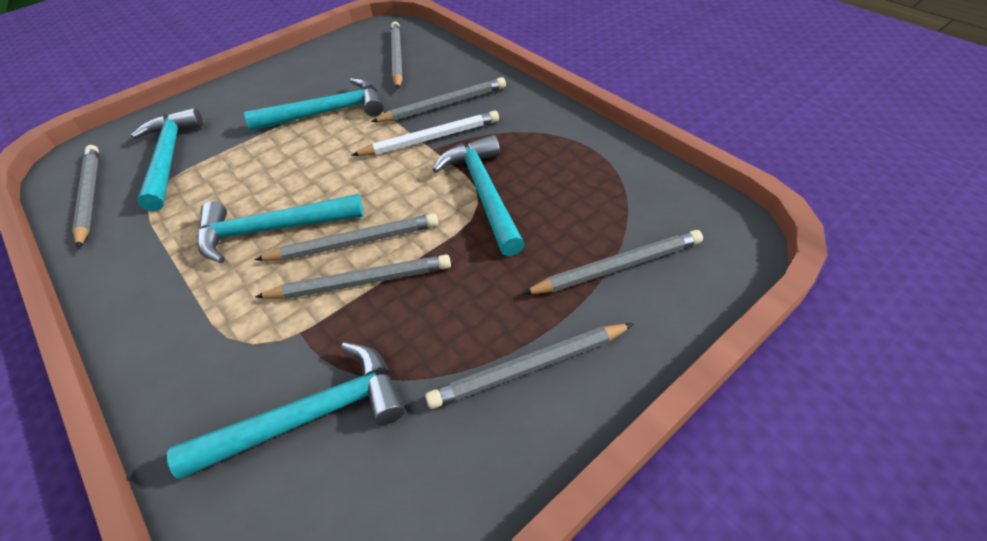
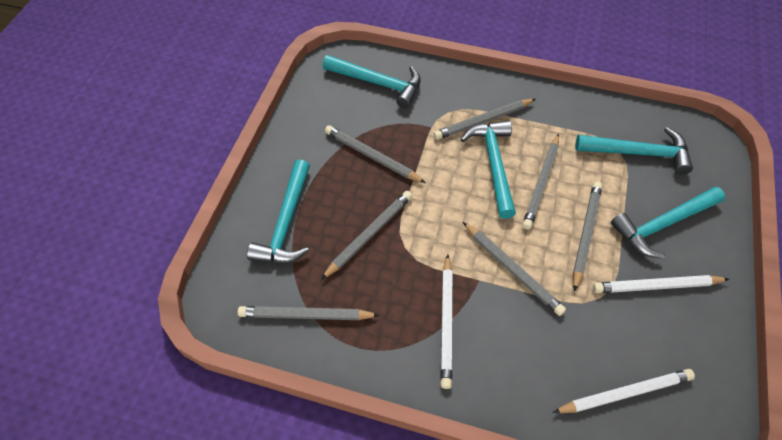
white pencil: 1 -> 3

